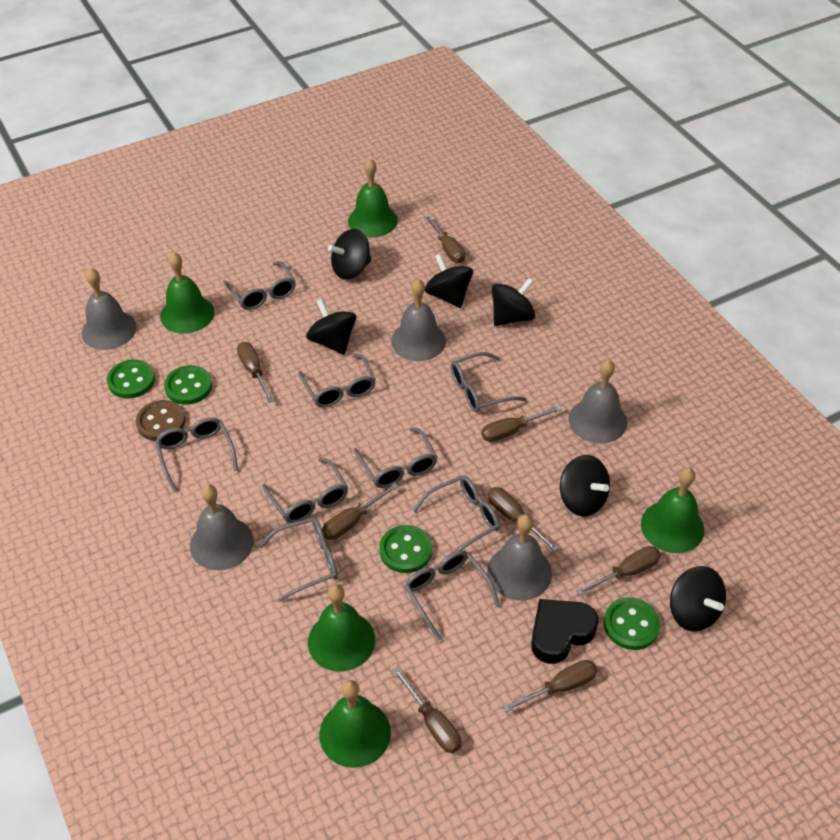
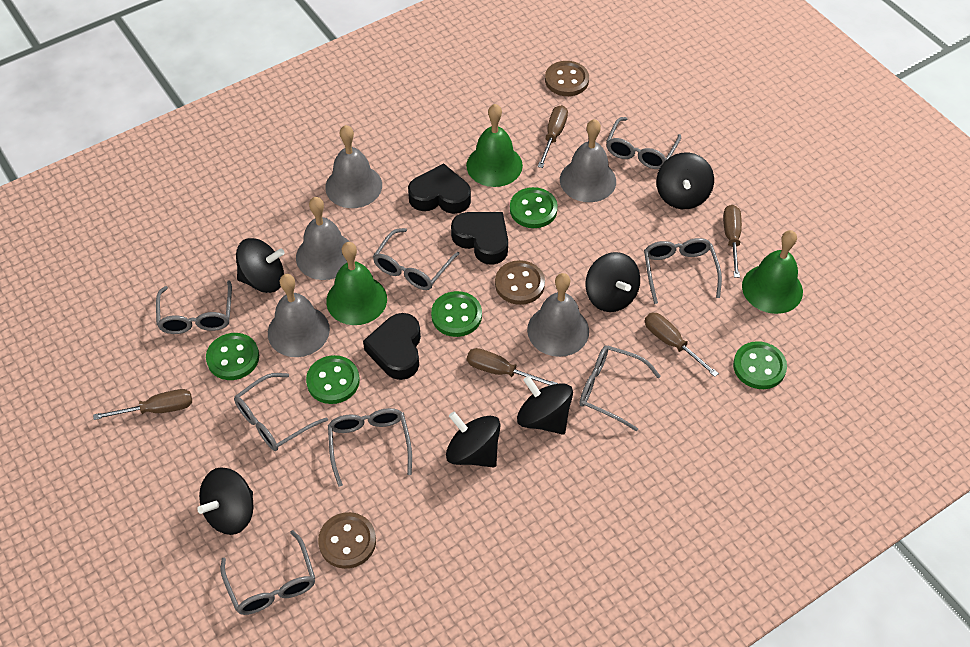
black heart: 1 -> 3
brown button: 1 -> 3
brown screwdriver: 8 -> 5
green bell: 5 -> 3
green button: 4 -> 5
grey glasses: 9 -> 8

